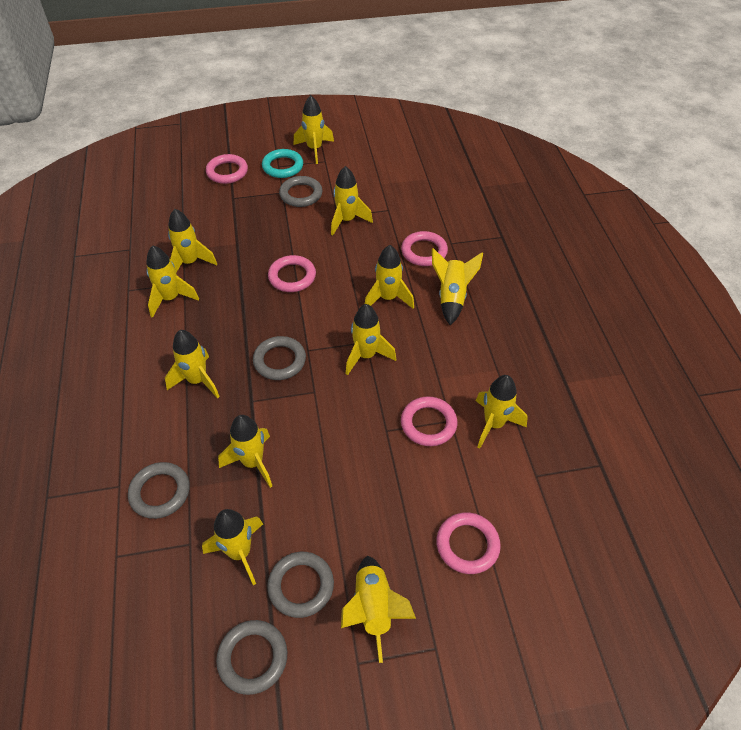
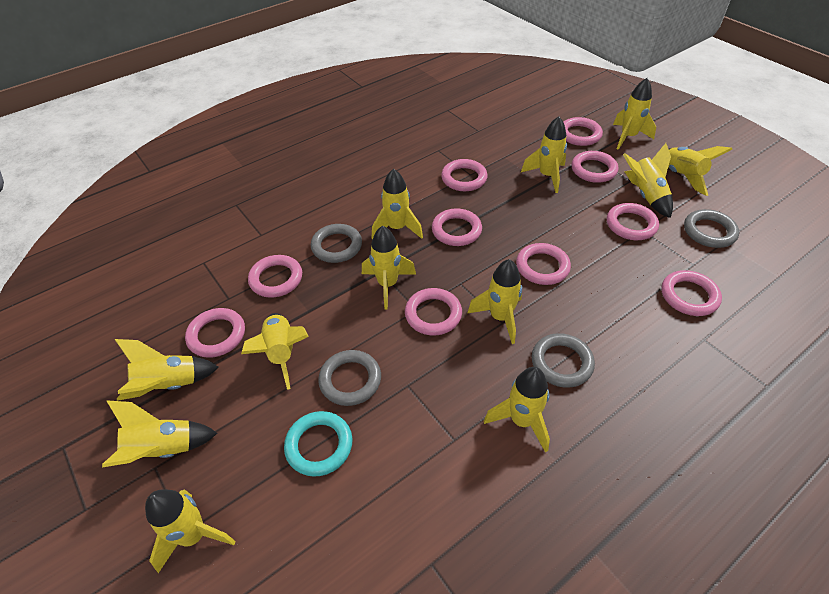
grey ring: 5 -> 4
pink ring: 5 -> 10

